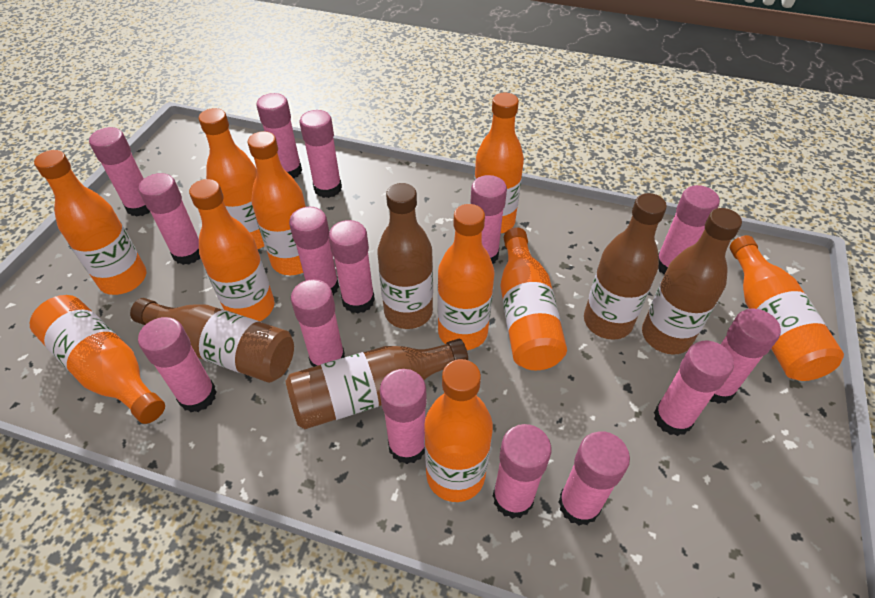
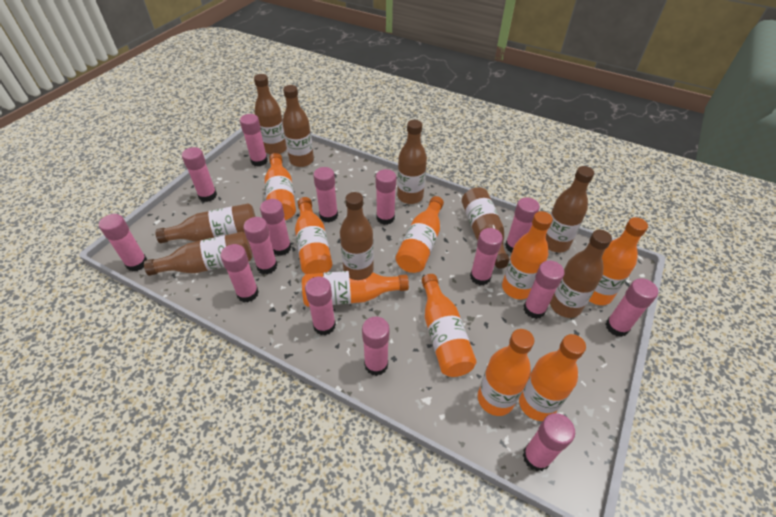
brown bottle: 5 -> 9
orange bottle: 10 -> 9

